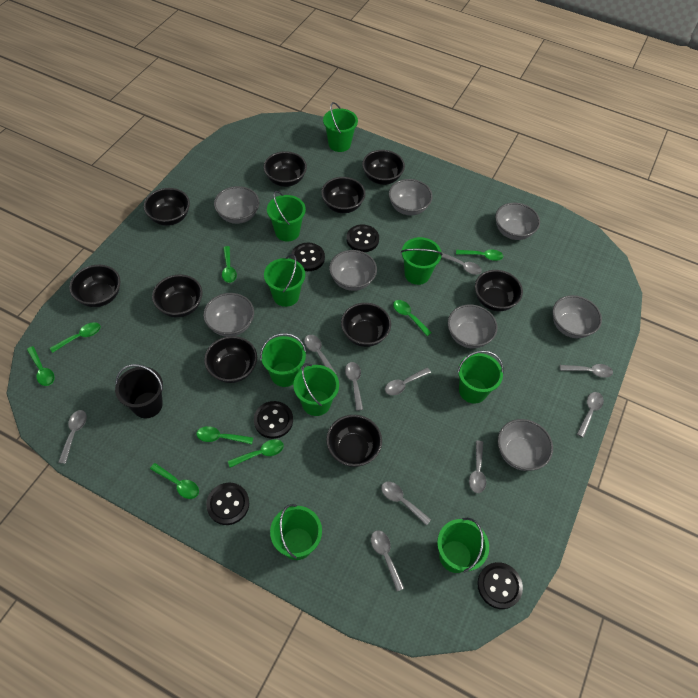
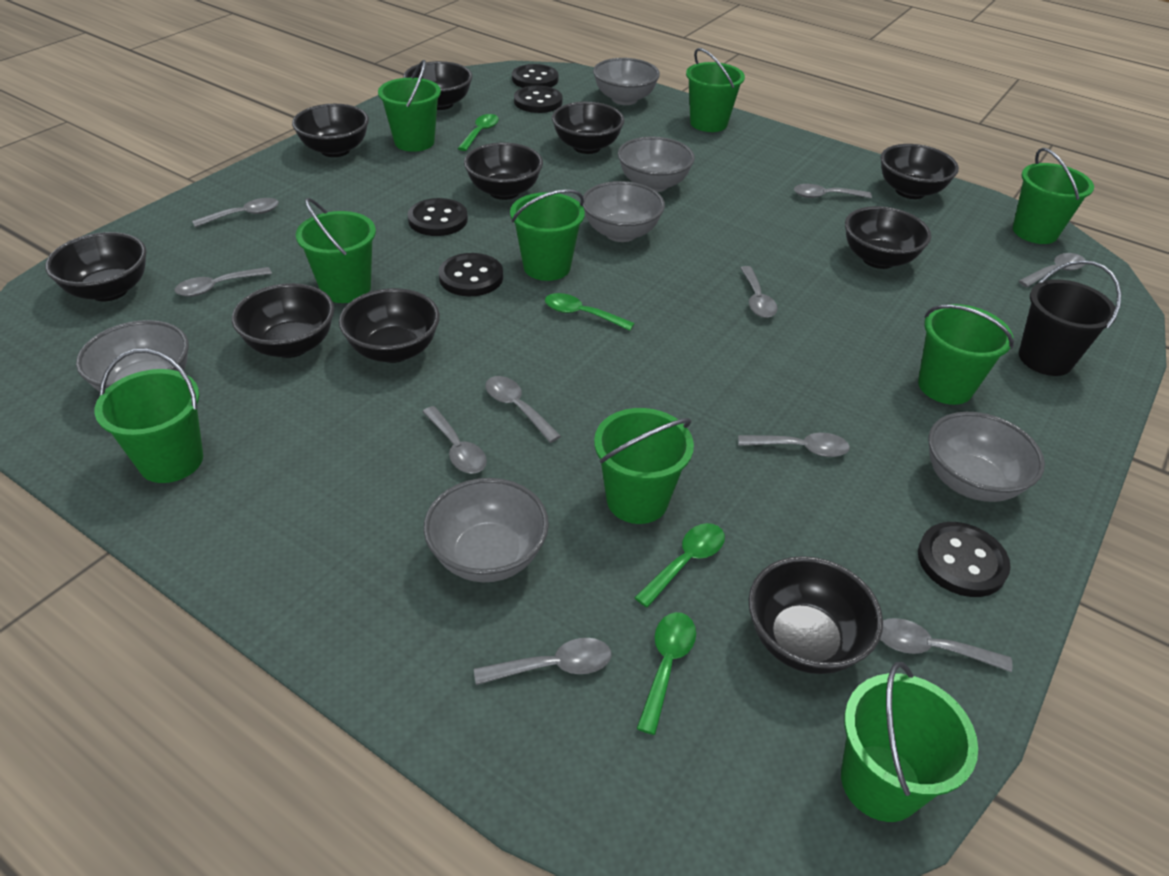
green spoon: 8 -> 4
grey bowl: 8 -> 6

